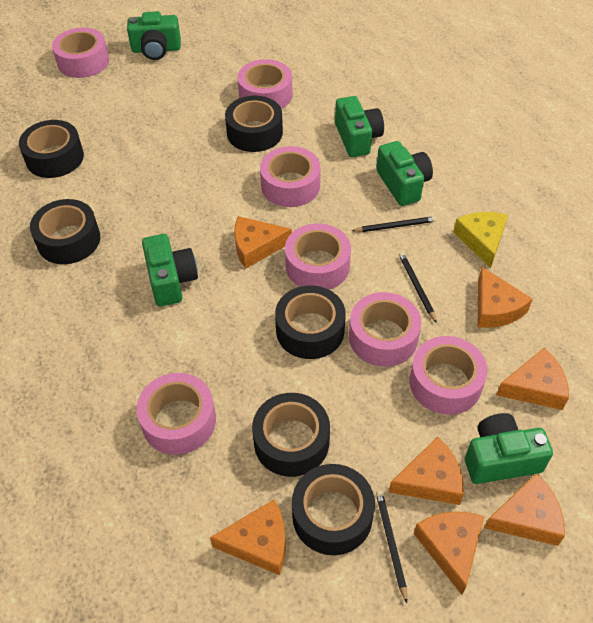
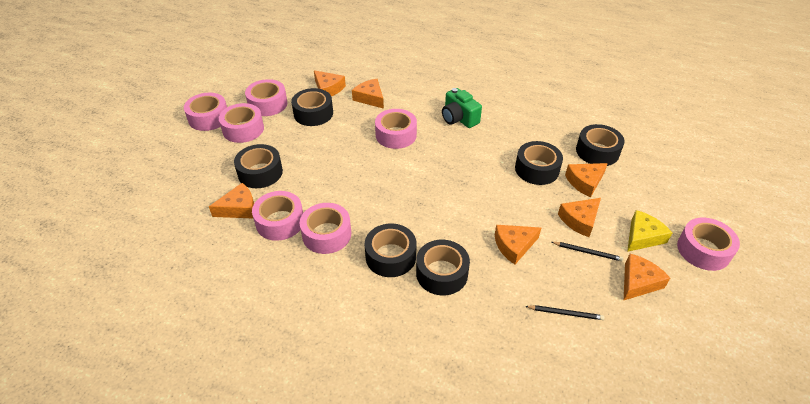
black pencil: 3 -> 2
green camera: 5 -> 1

